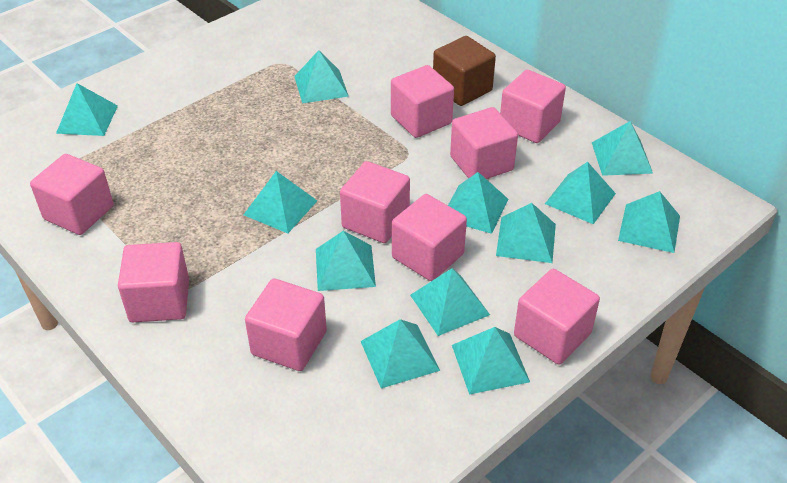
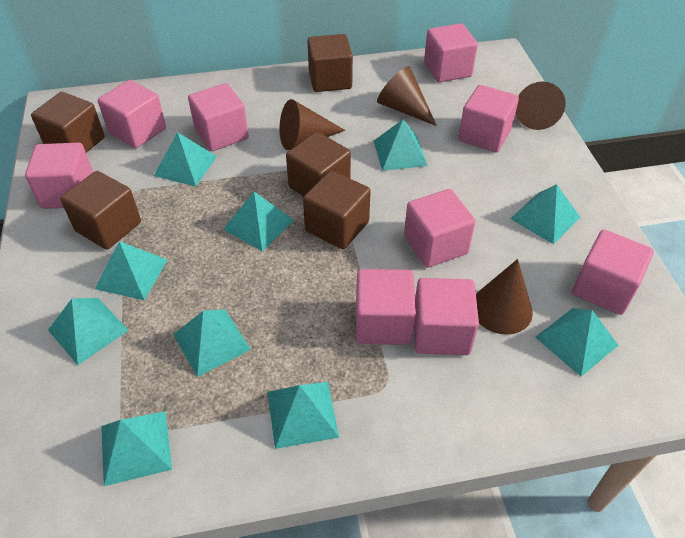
brown cone: 0 -> 4
brown cube: 1 -> 5
turquoise pyramid: 12 -> 10

